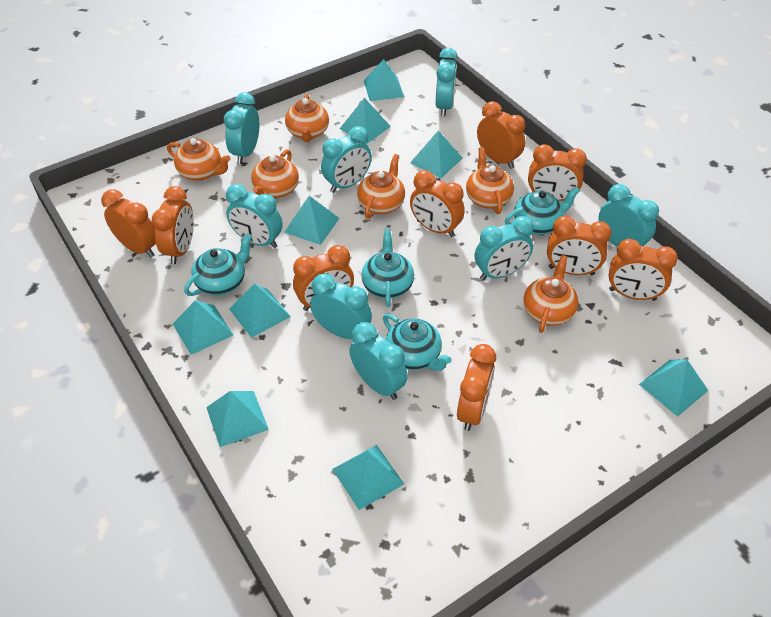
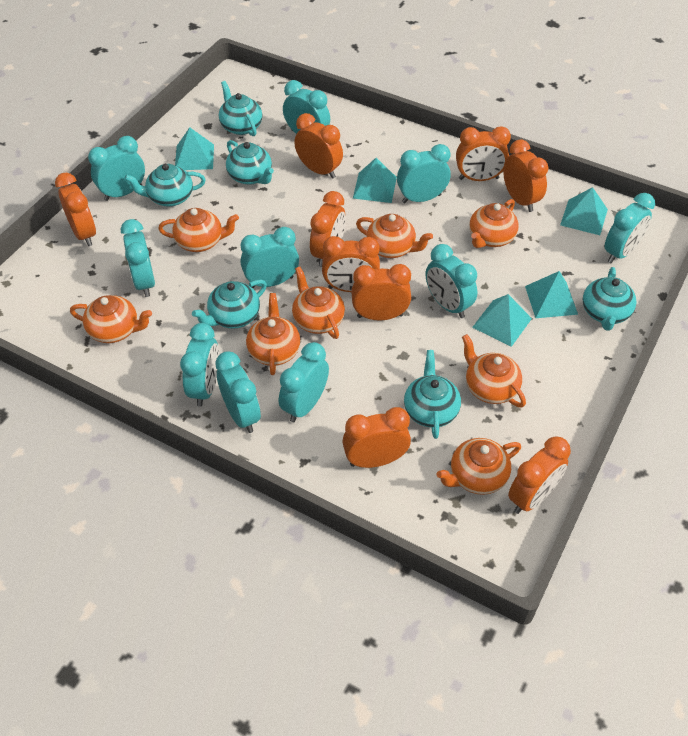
orange teapot: 6 -> 8
turquoise clock: 8 -> 10
turquoise pyramid: 9 -> 5
turquoise teapot: 4 -> 6

